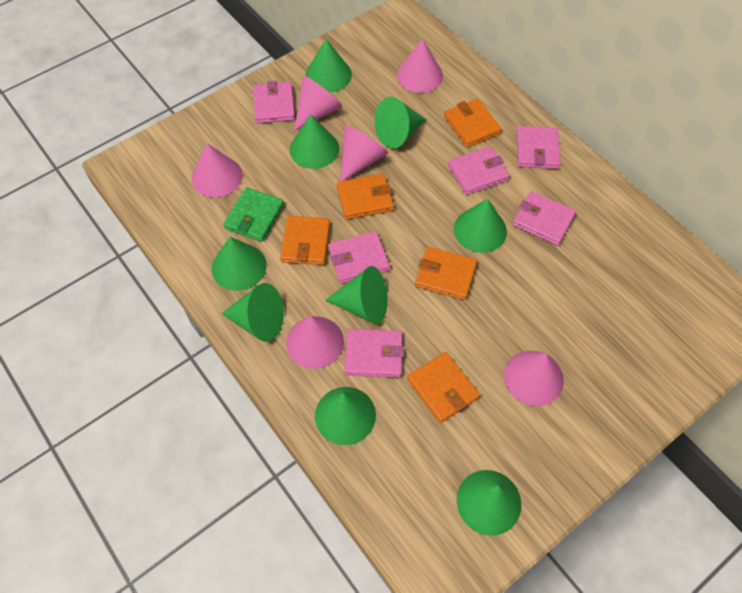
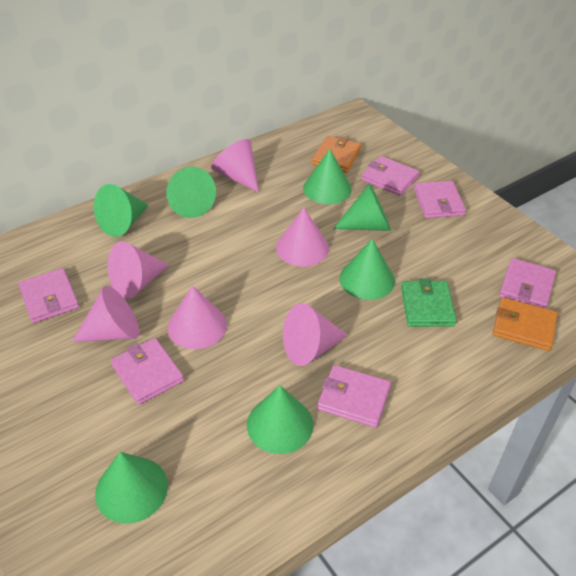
green cone: 9 -> 7
orange wallet: 5 -> 2

